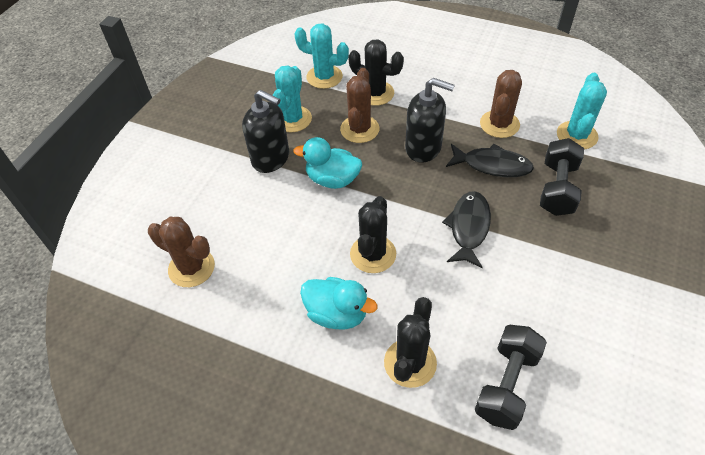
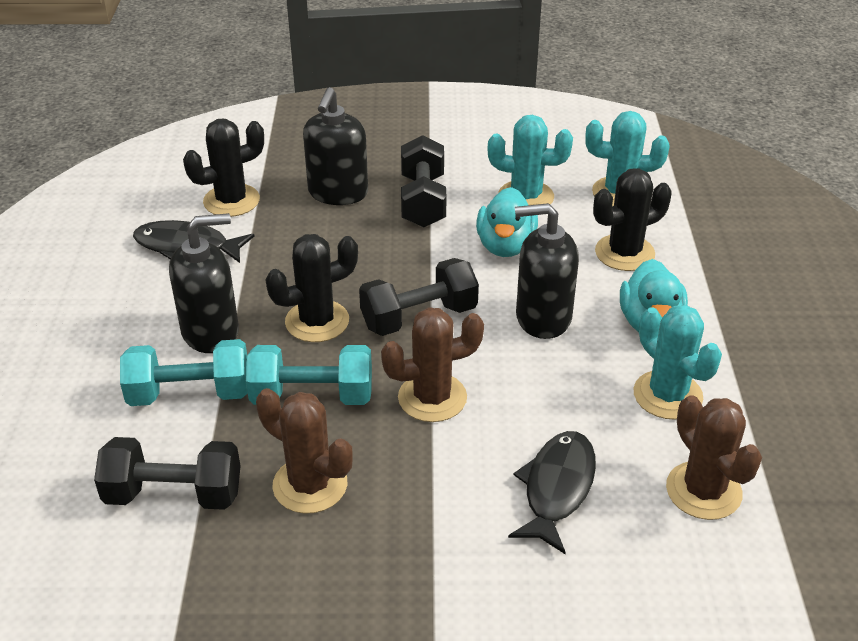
black dumbbell: 2 -> 3
black soap dispenser: 2 -> 3
turquoise dumbbell: 0 -> 2

